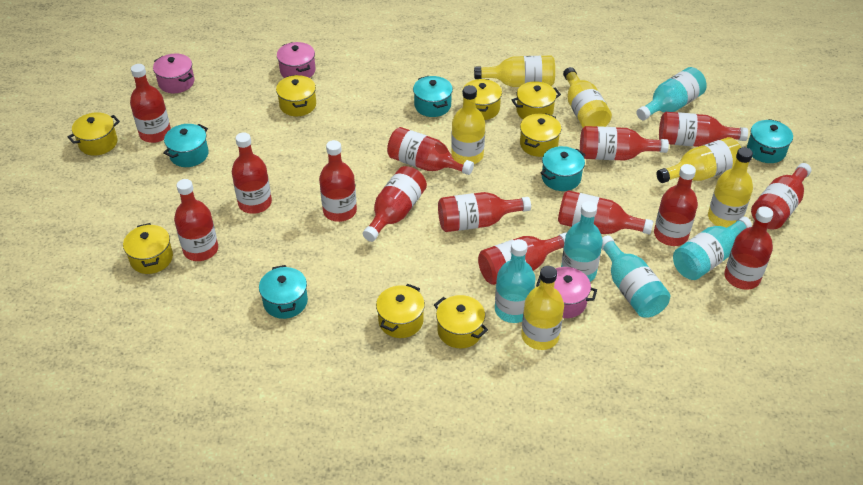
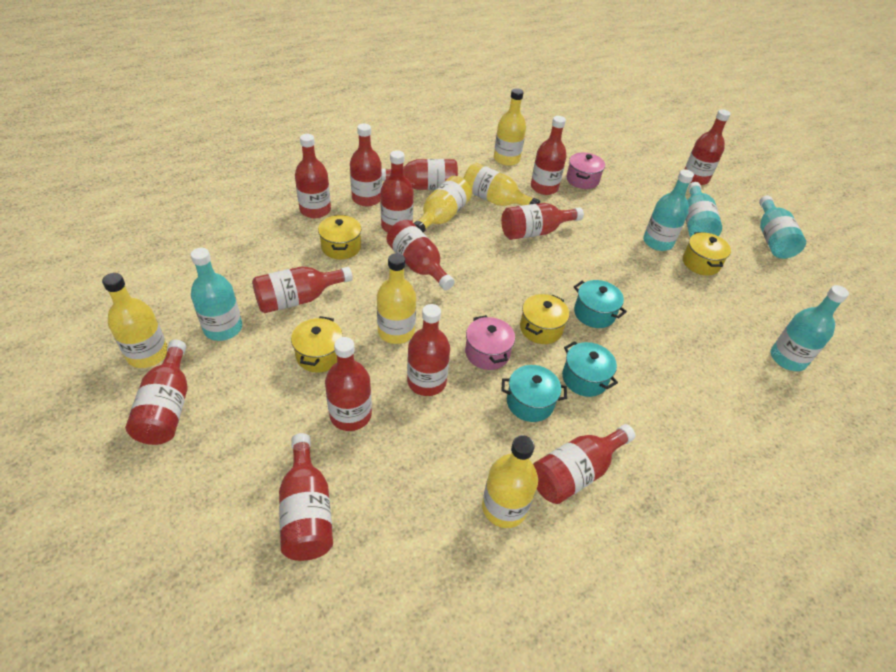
pink pot: 3 -> 2
turquoise pot: 5 -> 3
yellow pot: 8 -> 4

